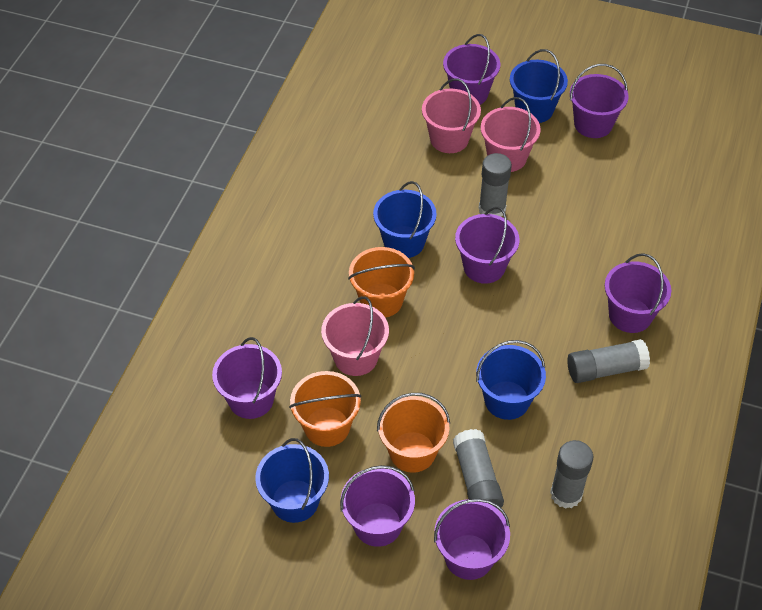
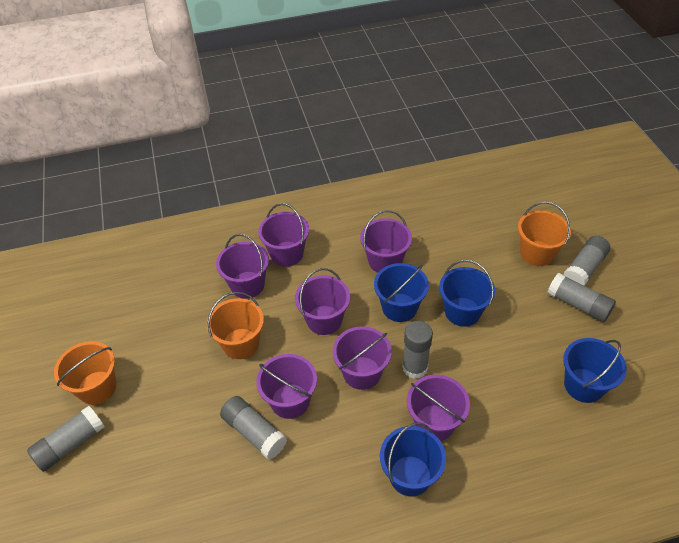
grey glue stick: 4 -> 5
pink bucket: 3 -> 0

